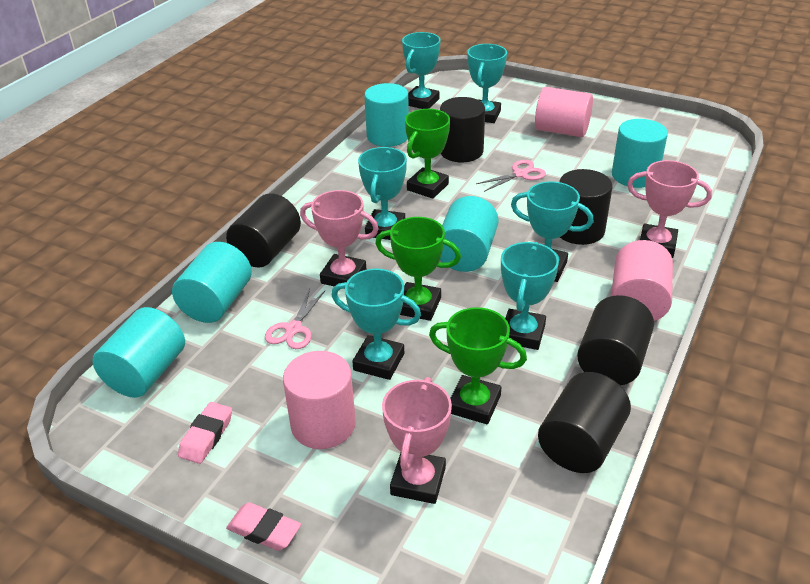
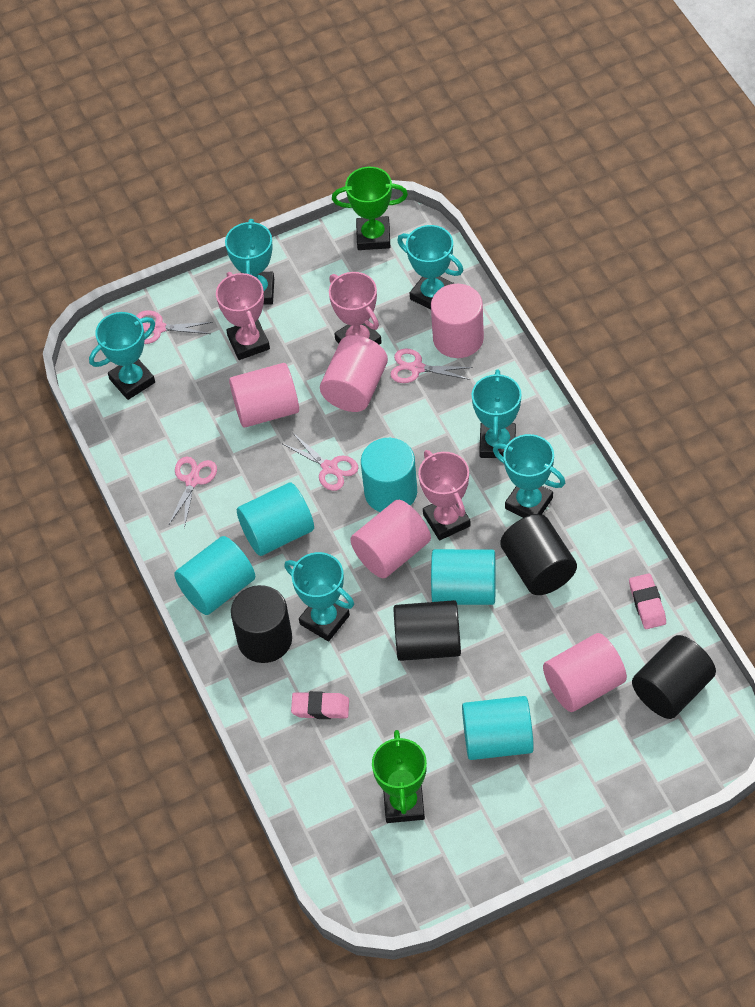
black cylinder: 5 -> 4
green trophy: 3 -> 2
pink cylinder: 3 -> 5
pink scissors: 2 -> 4

